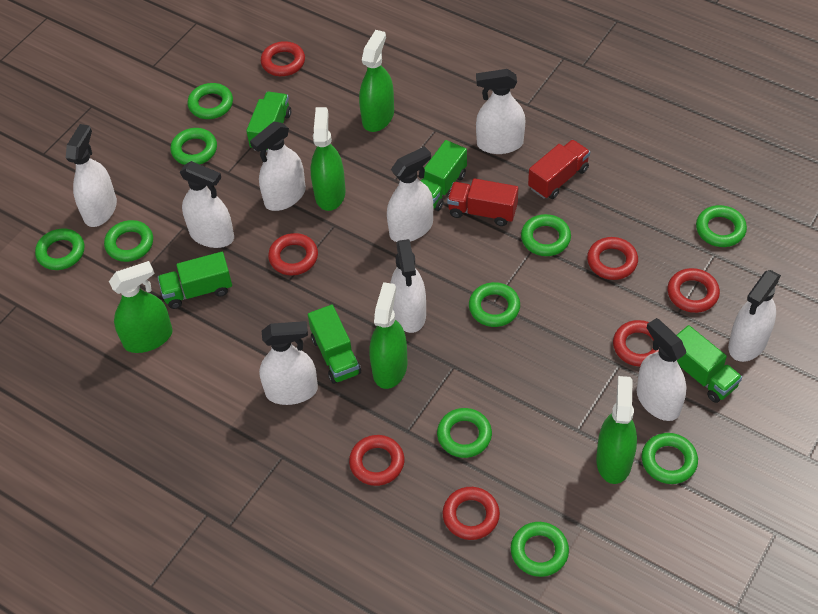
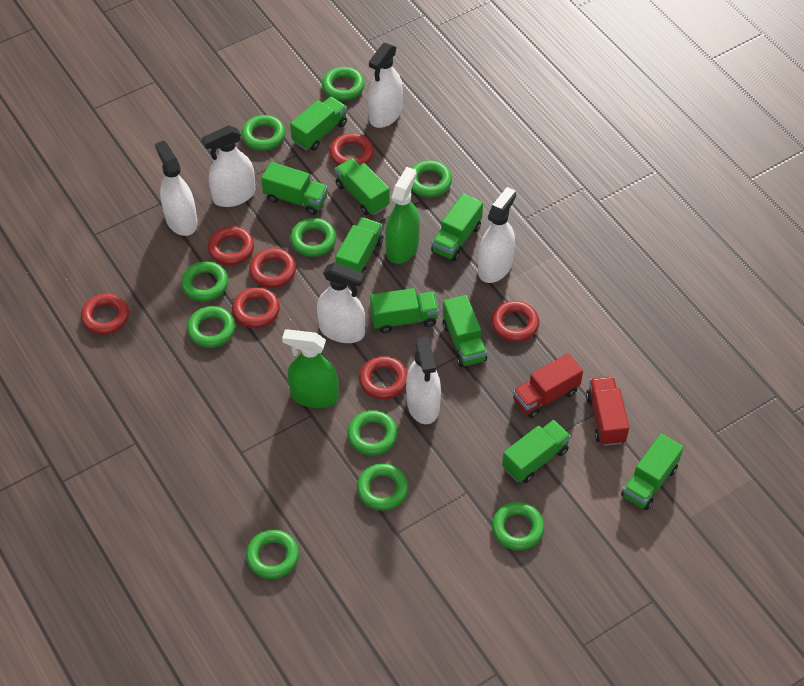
green spray bottle: 5 -> 2
green truck: 5 -> 9
white spray bottle: 9 -> 6

